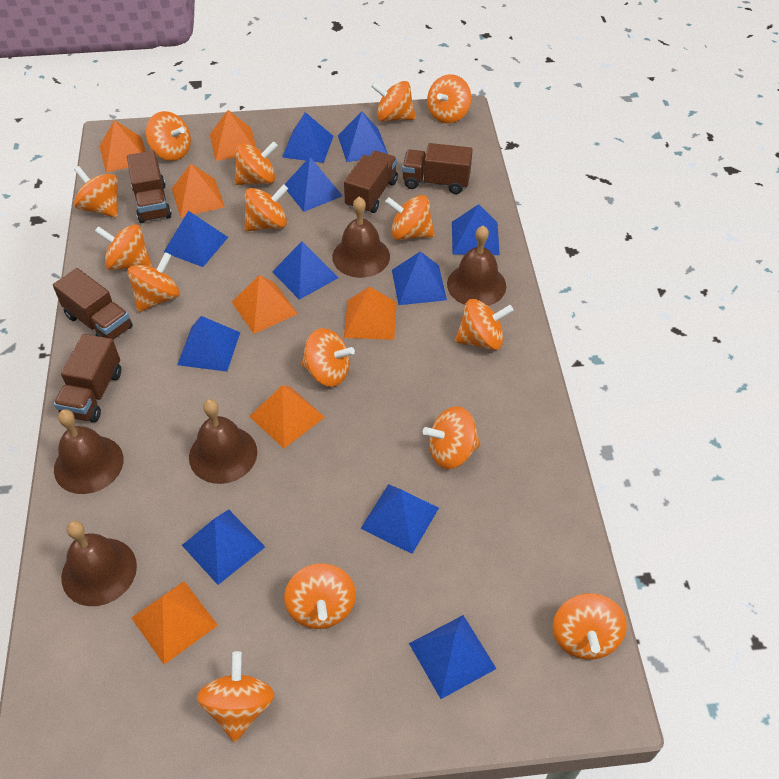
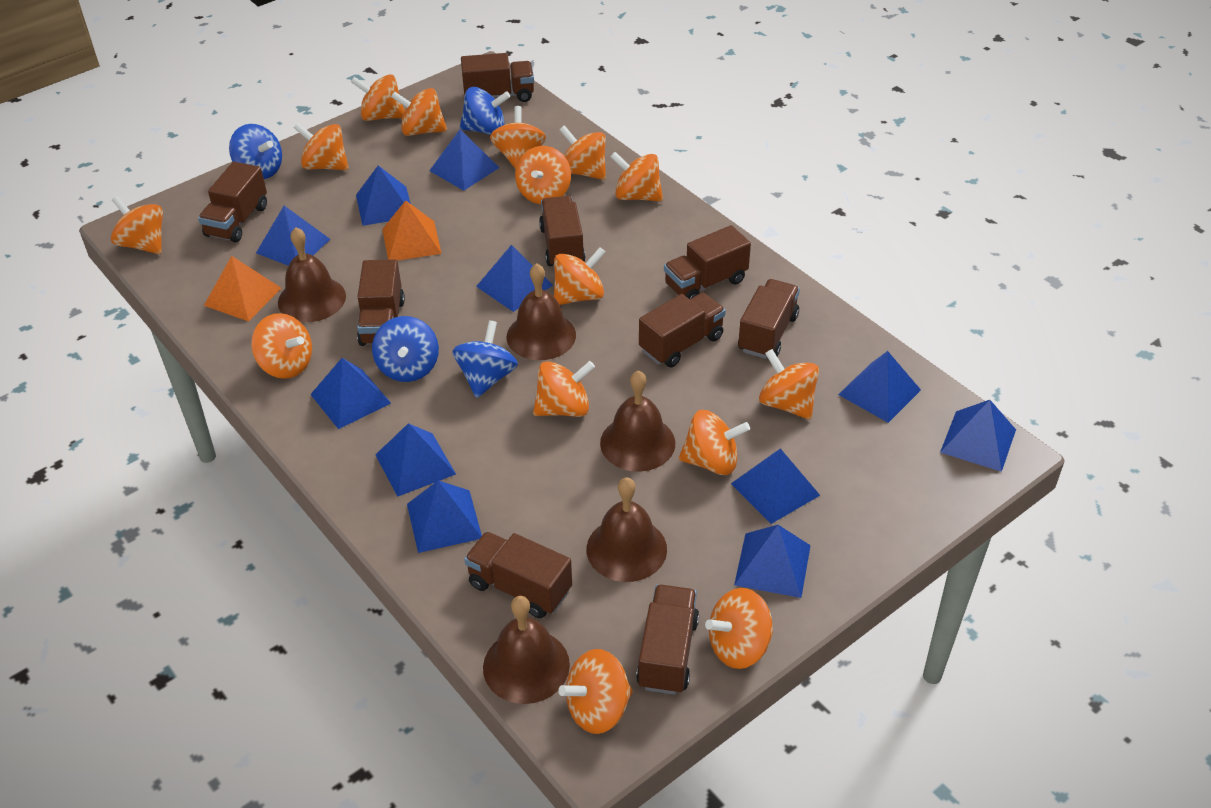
blue spinning top: 0 -> 4
brown truck: 5 -> 9
orange pyramid: 7 -> 2

